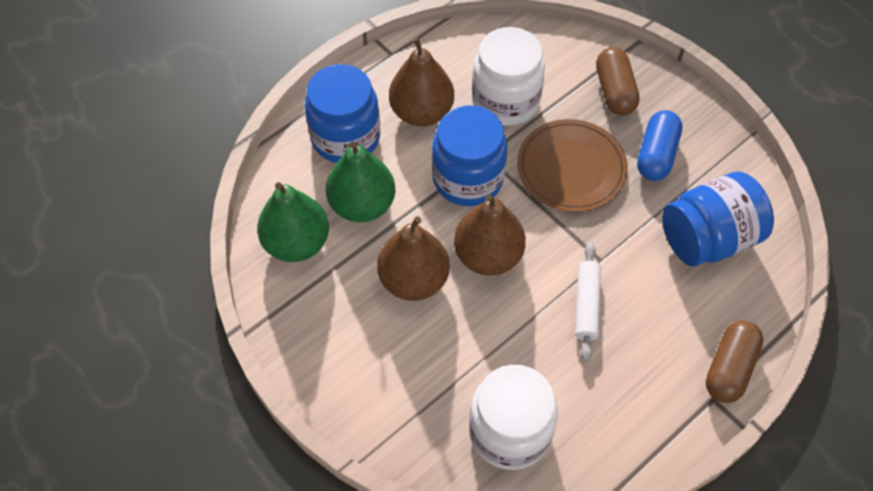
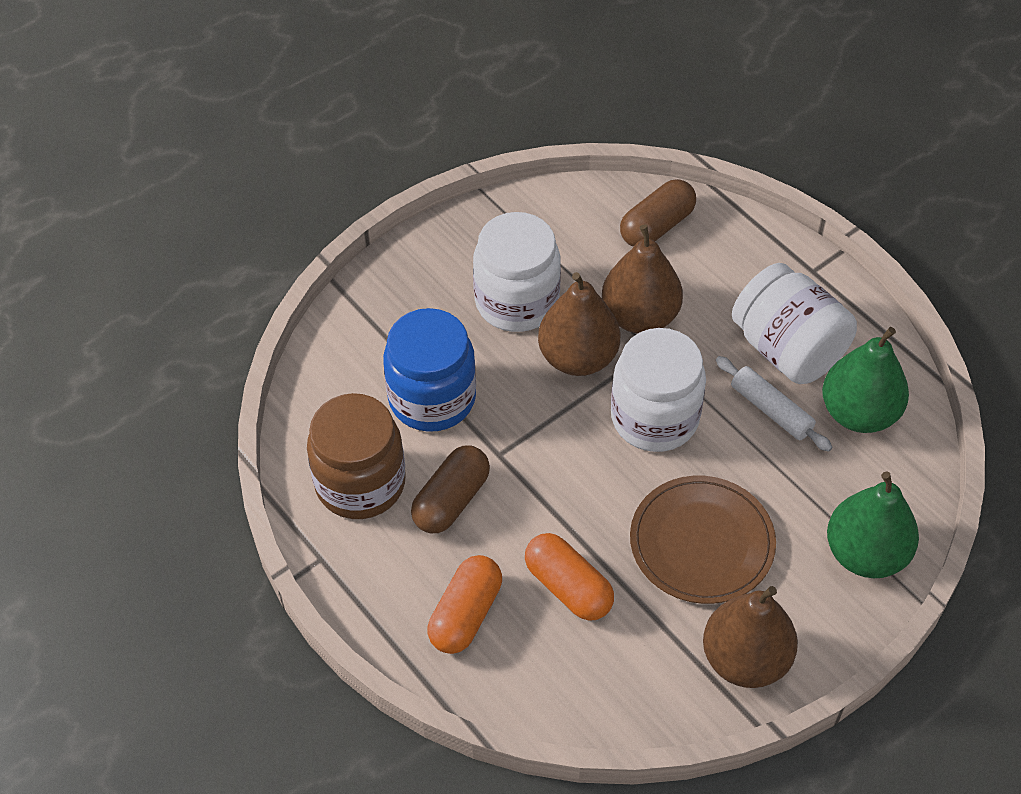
blue capsule: 1 -> 0
blue jar: 3 -> 1
brown jar: 0 -> 1
orange capsule: 0 -> 2
white jar: 2 -> 3

